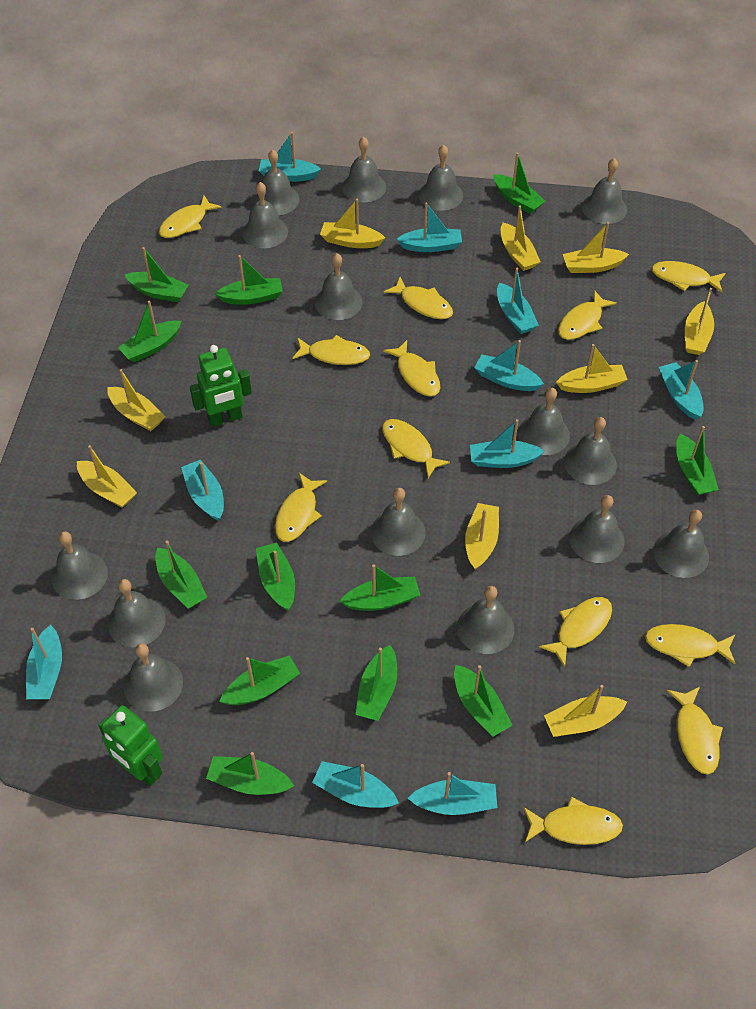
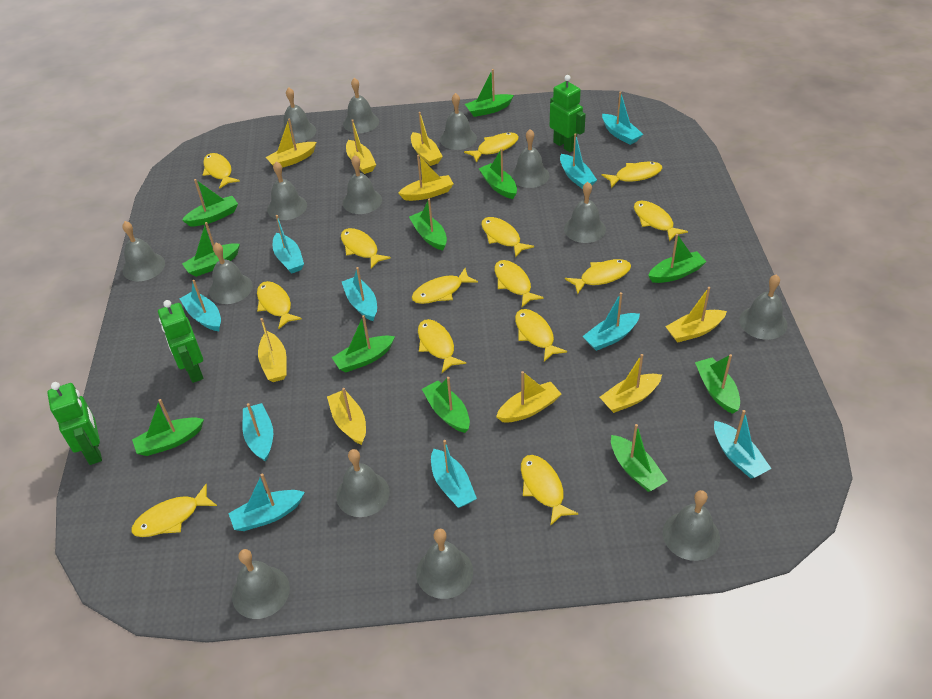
green boat: 12 -> 11
green robot: 2 -> 3
grey bell: 15 -> 14
yellow fish: 12 -> 14

